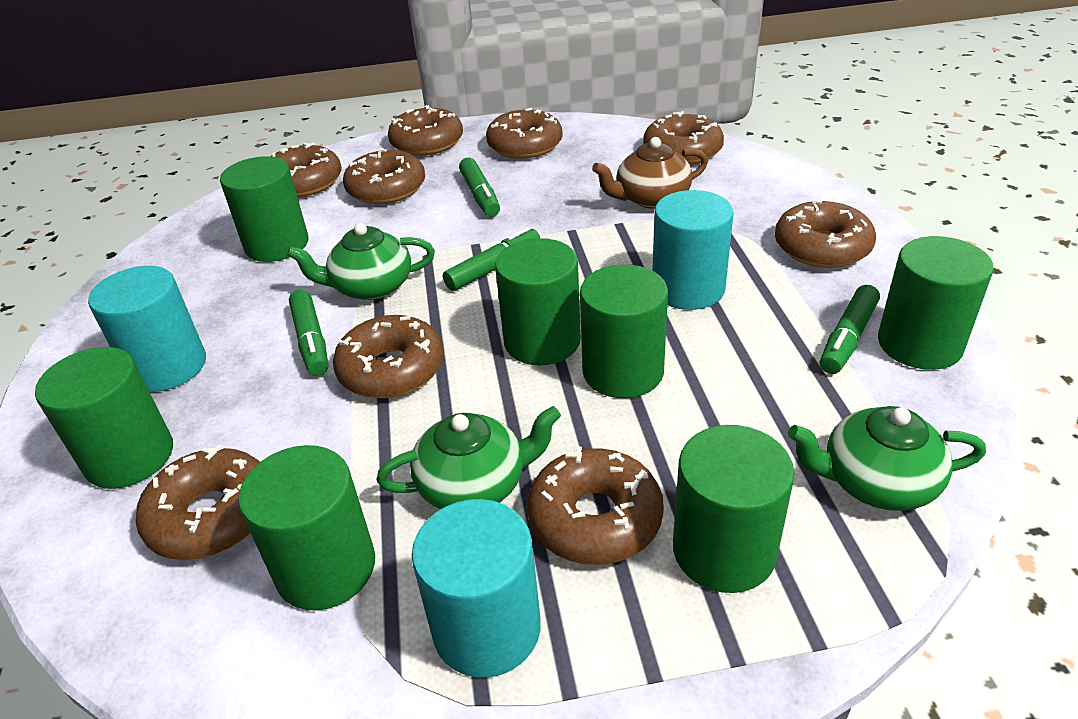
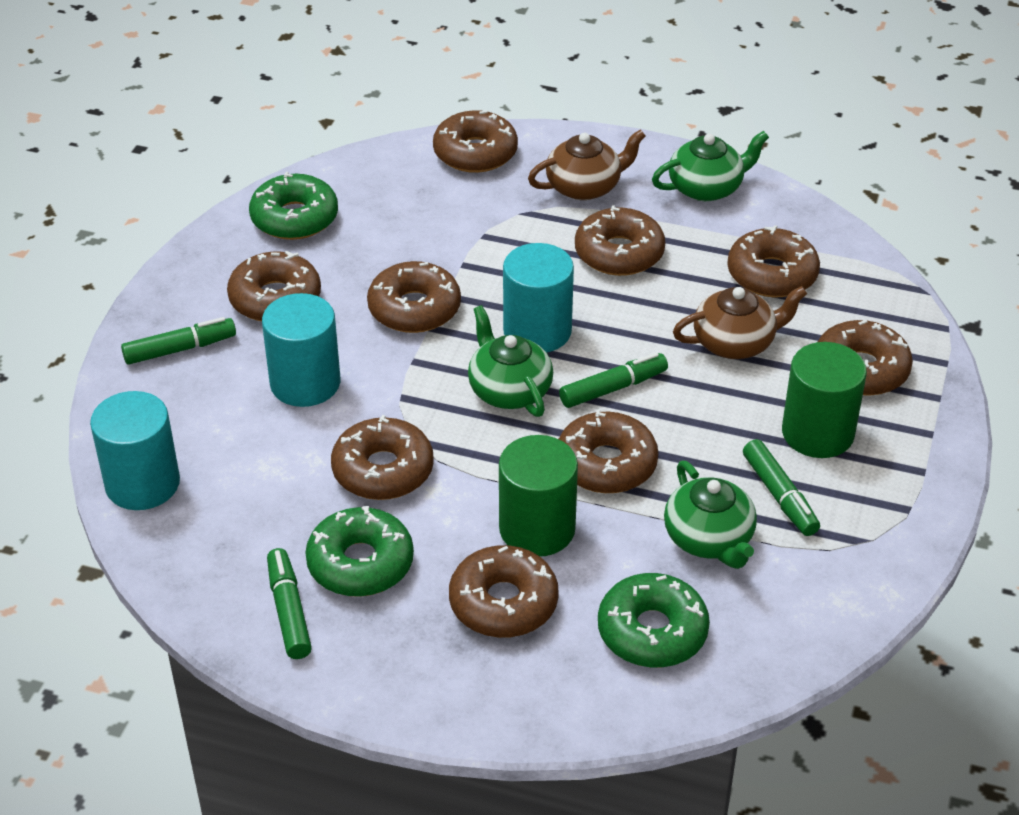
brown teapot: 1 -> 2
green cylinder: 7 -> 2
green donut: 0 -> 3

